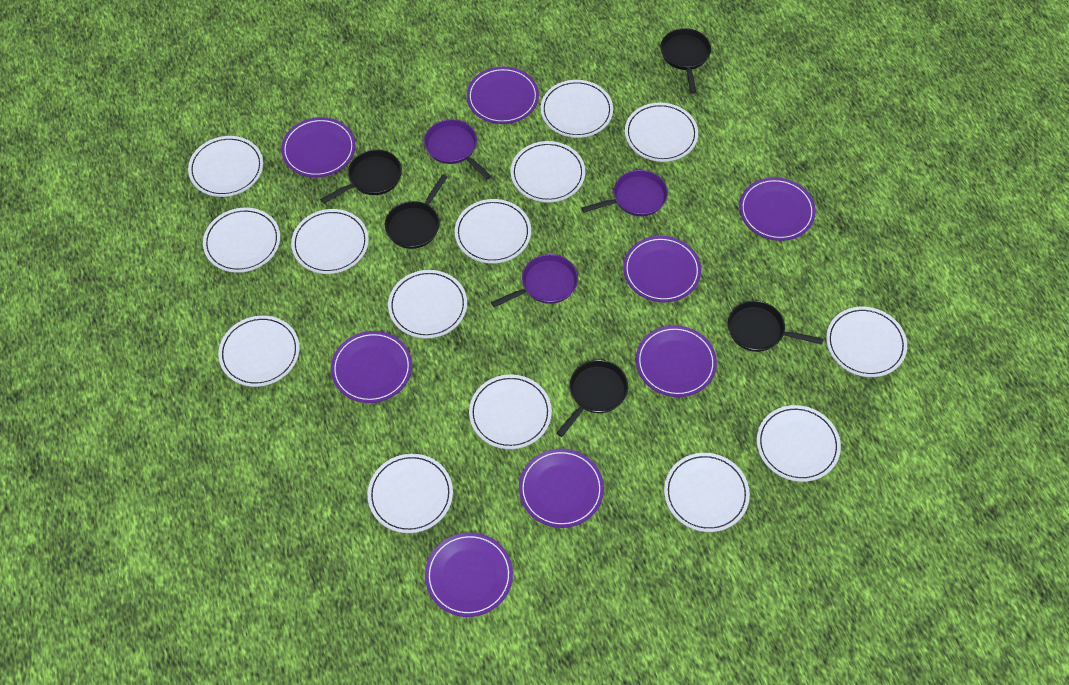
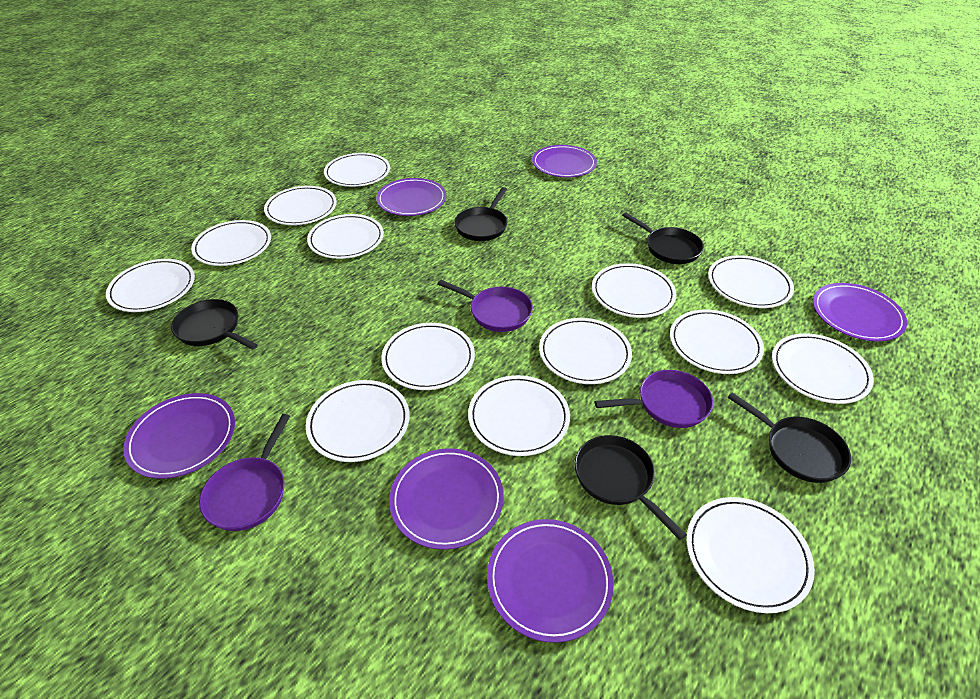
purple plate: 8 -> 6

